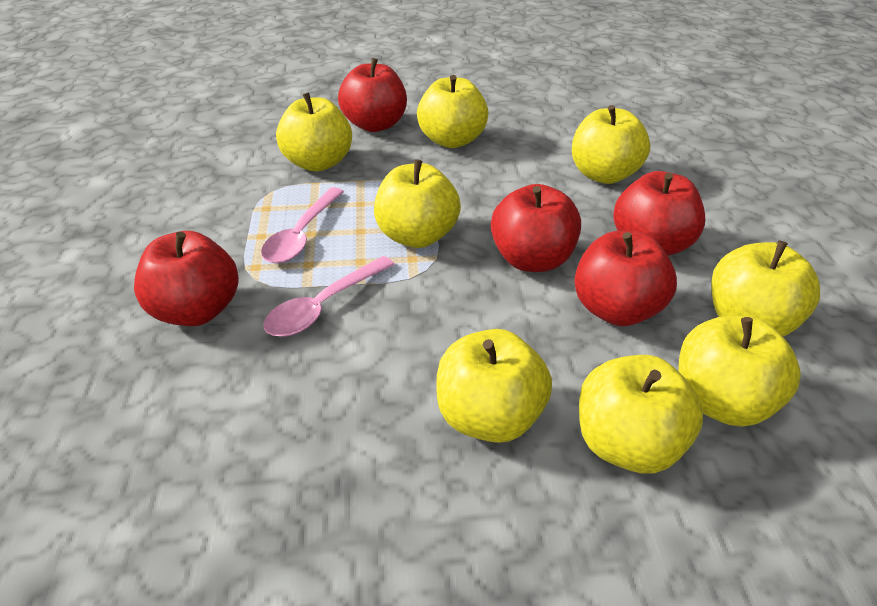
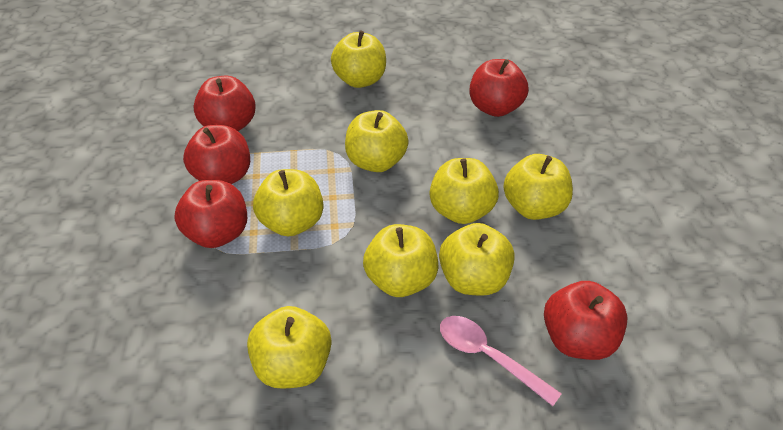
pink spoon: 2 -> 1

